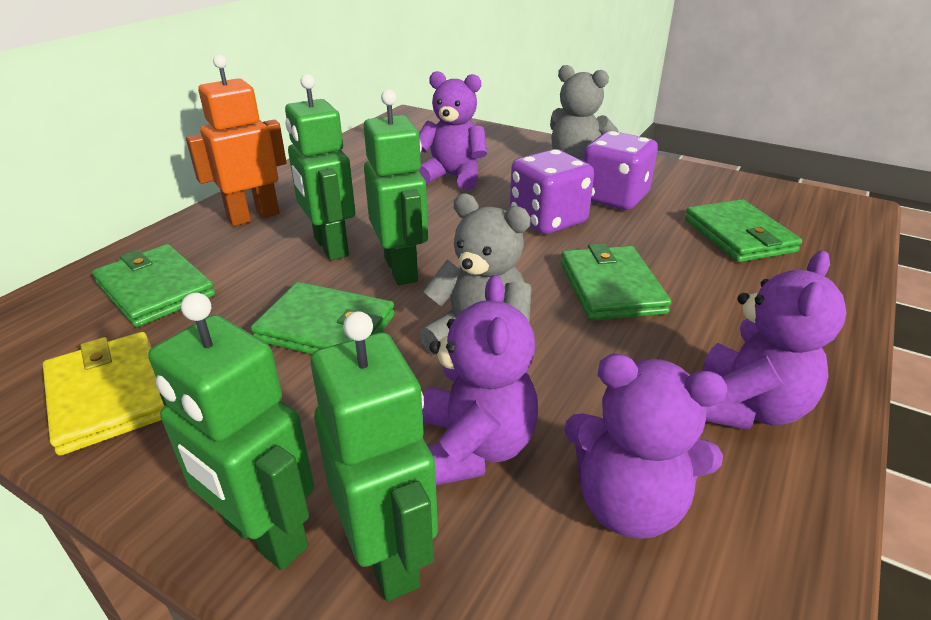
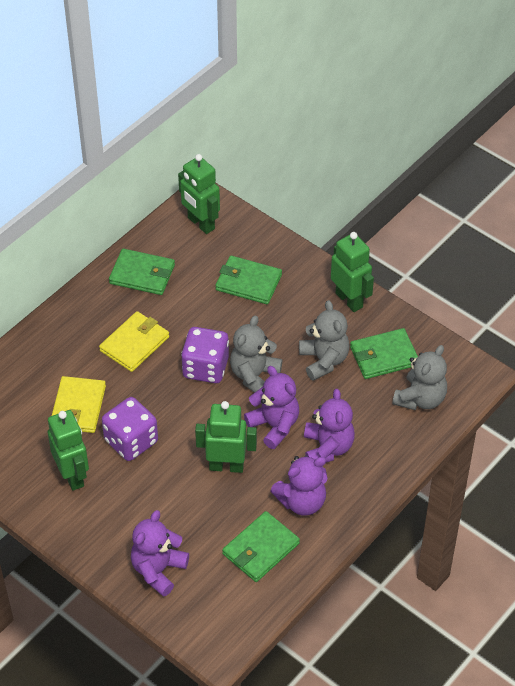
grey teddy bear: 2 -> 3
orange robot: 1 -> 0
yellow wallet: 1 -> 2

